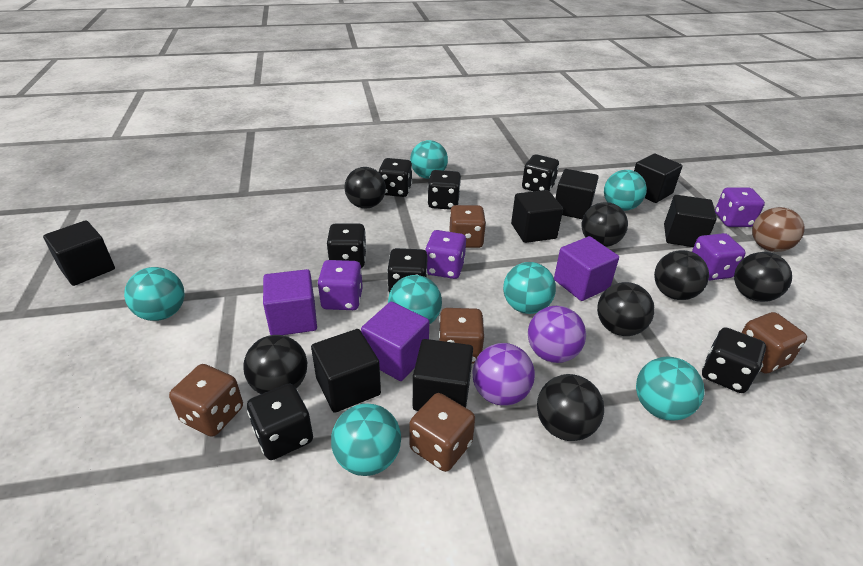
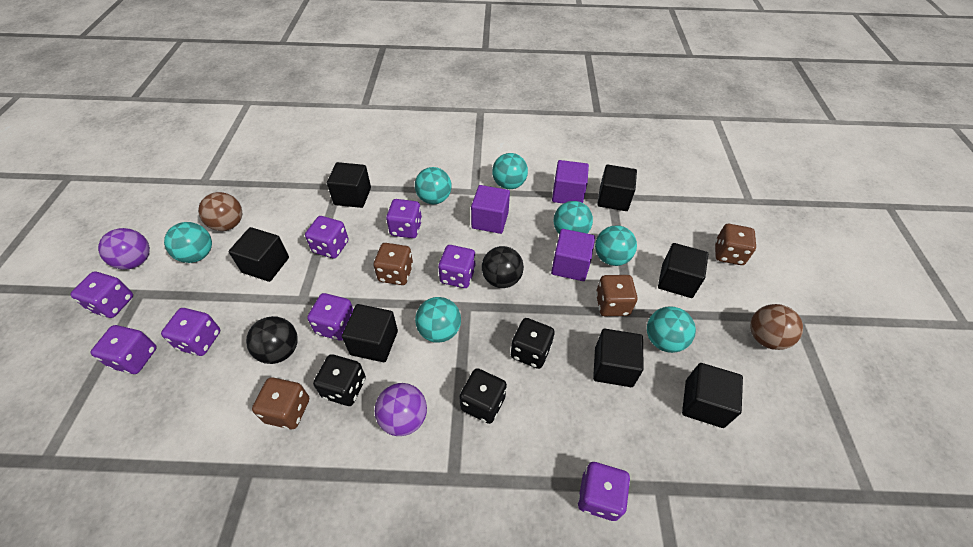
black ball: 7 -> 2
black dice: 7 -> 3
brown ball: 1 -> 2
brown dice: 5 -> 4
purple dice: 4 -> 8

